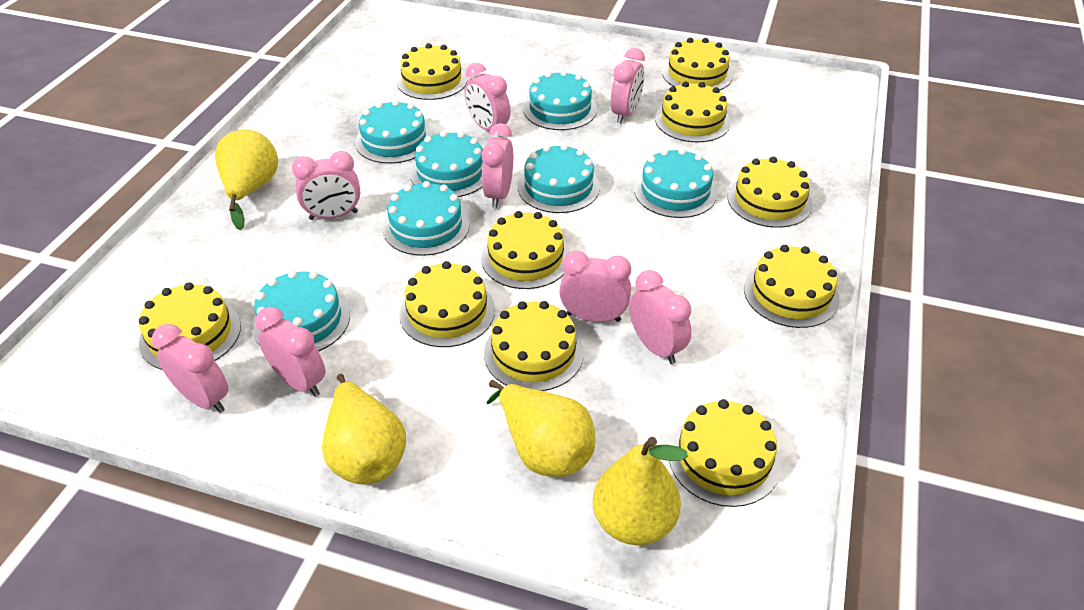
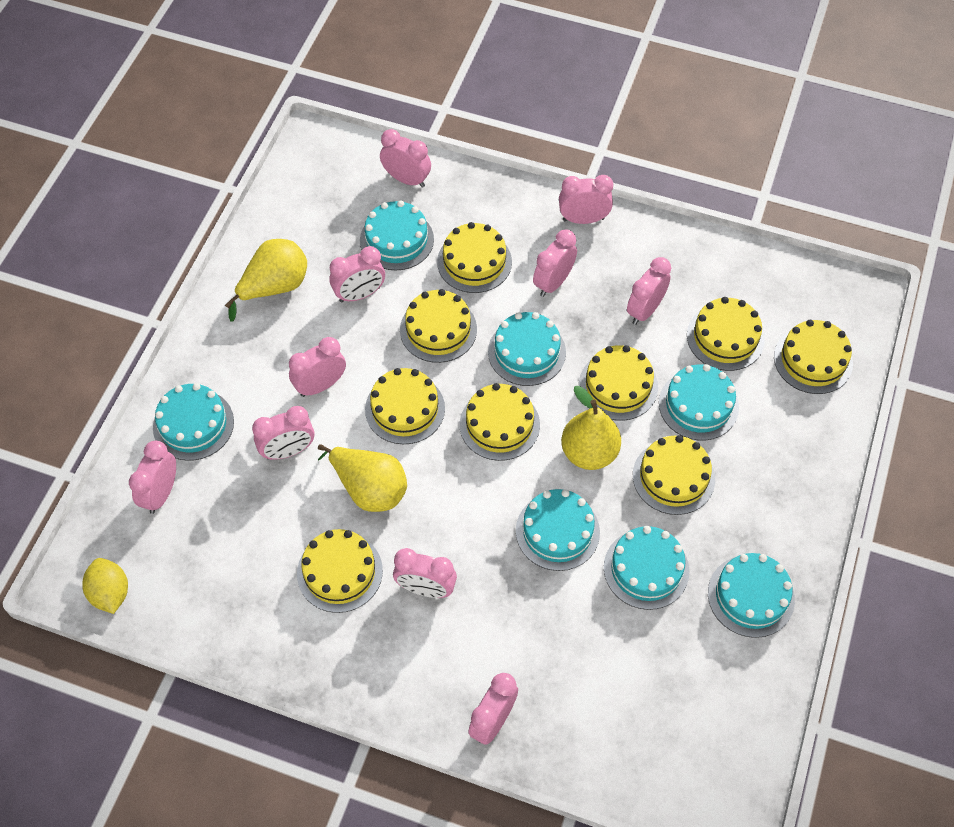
pink clock: 8 -> 10
yellow cake: 10 -> 9
yellow lemon: 0 -> 1
yellow pear: 4 -> 3

